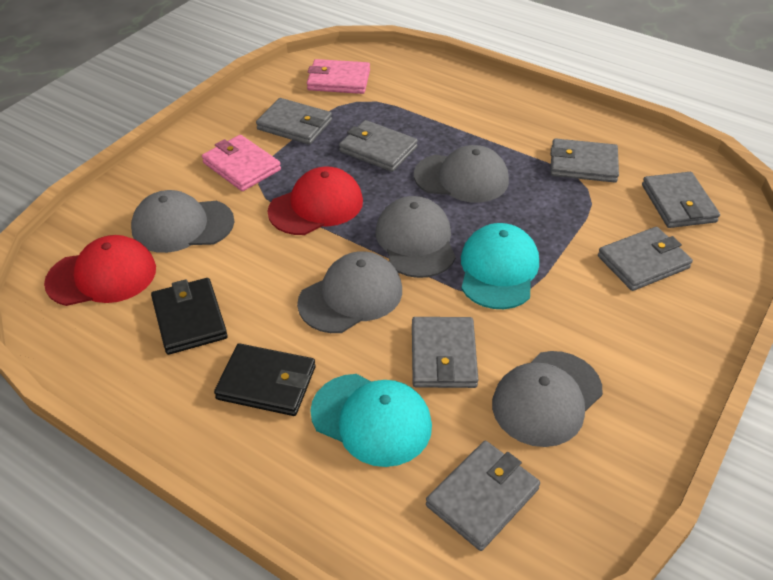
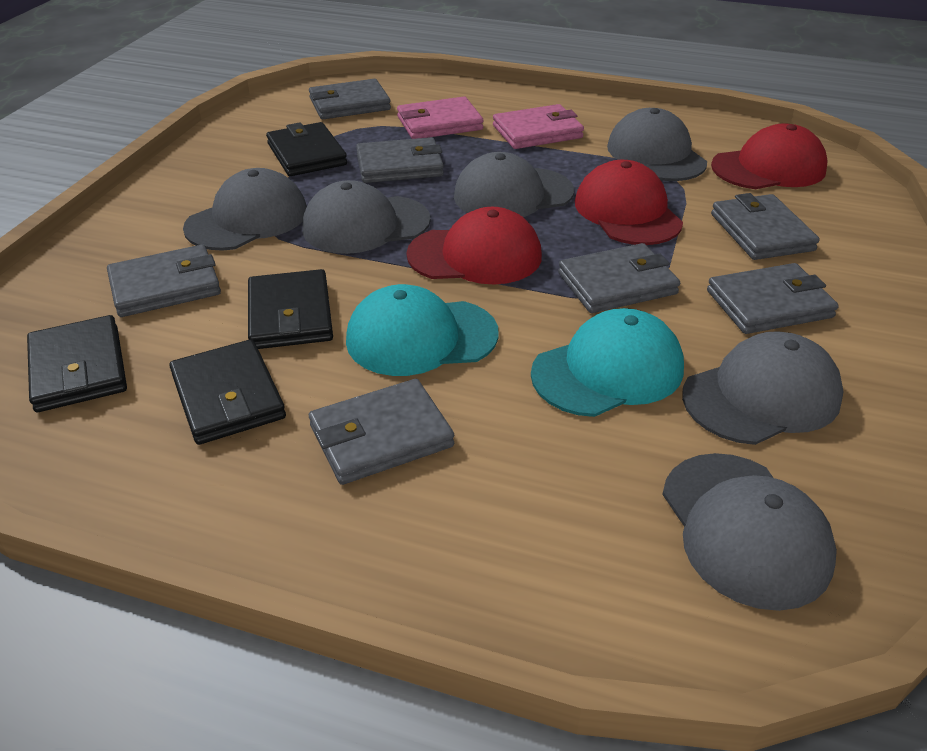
black wallet: 2 -> 4
grey cap: 5 -> 6
red cap: 2 -> 3

